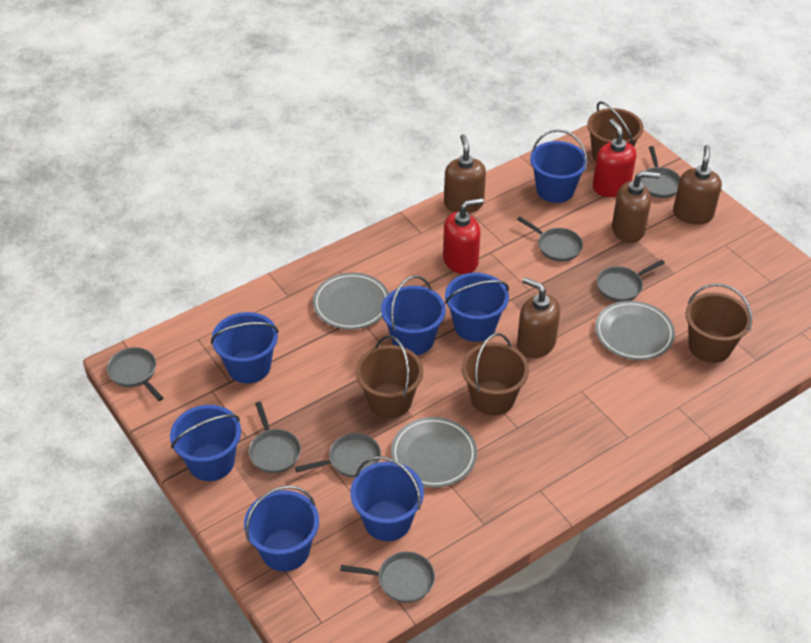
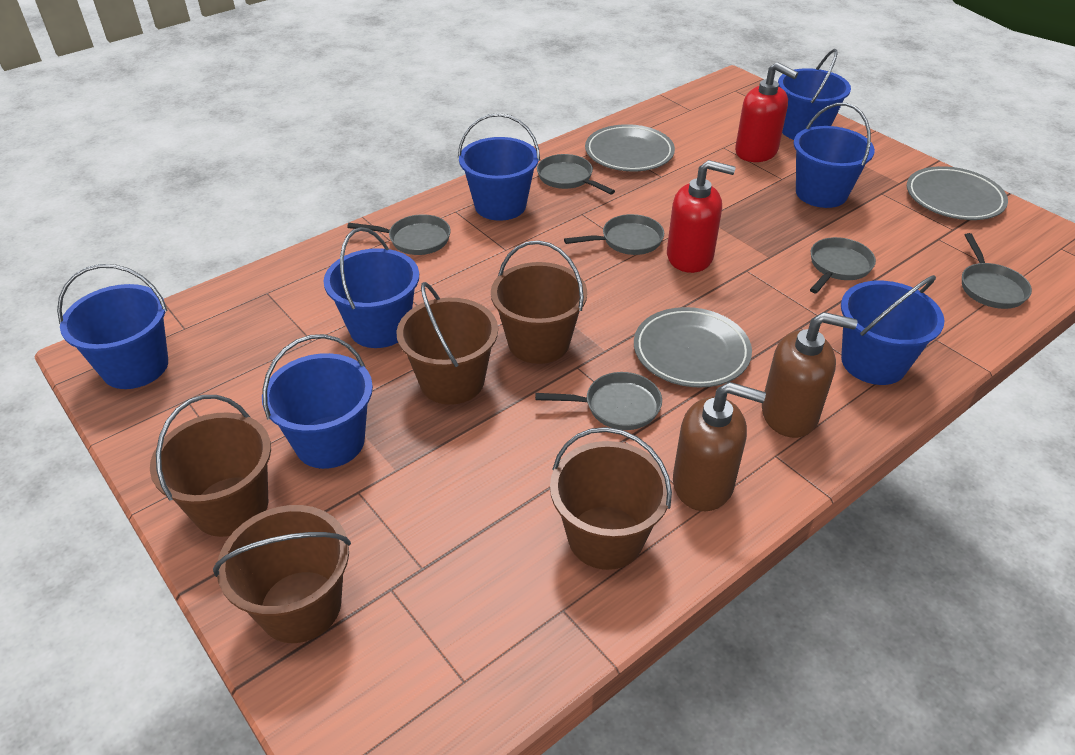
brown bucket: 4 -> 5
brown soap dispenser: 4 -> 2
grey pan: 7 -> 6

